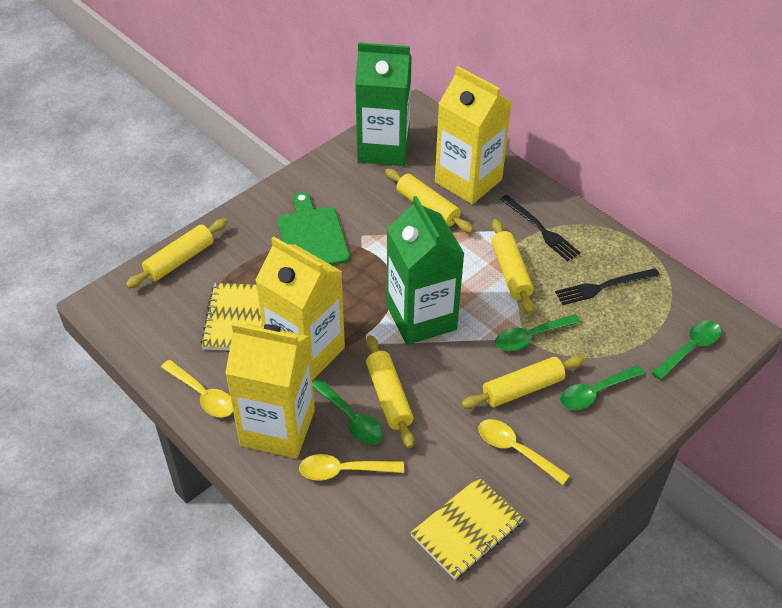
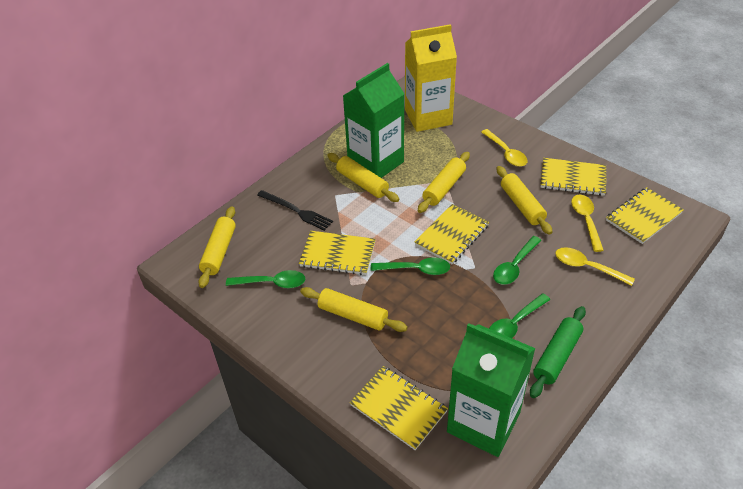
black fork: 2 -> 1
green cutting board: 1 -> 0
green rolling pin: 0 -> 1
yellow carton: 3 -> 1
yellow notebook: 2 -> 5

